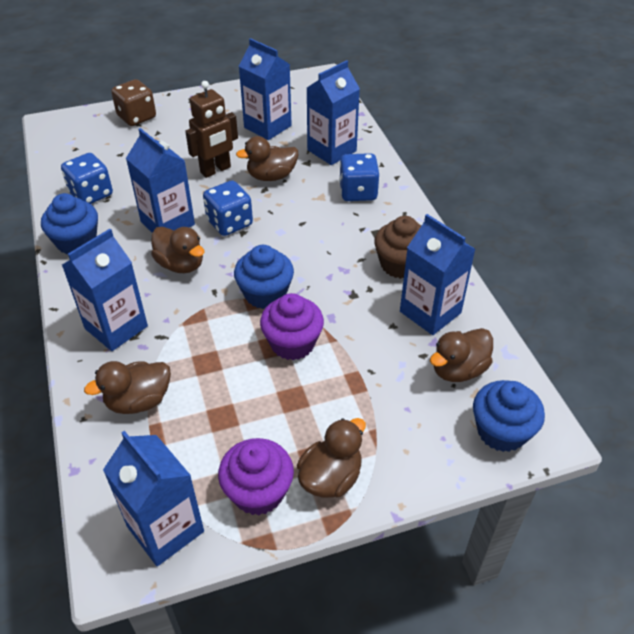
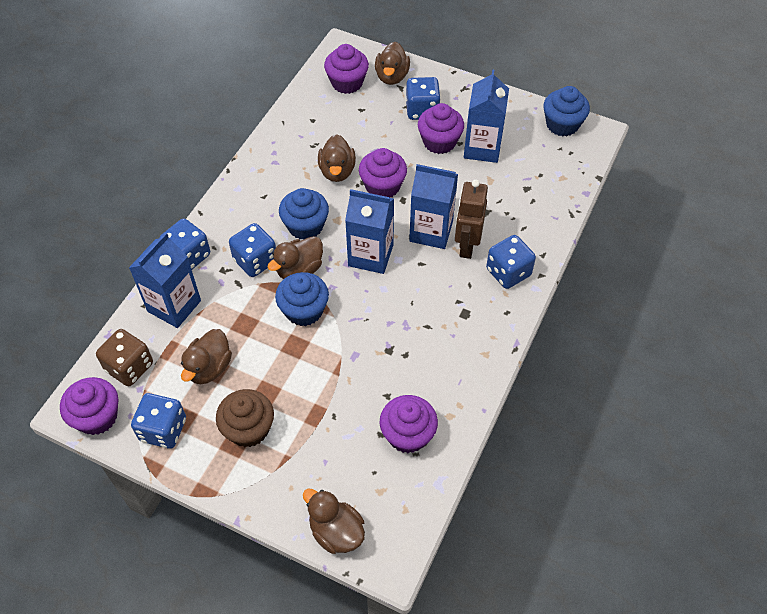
blue carton: 6 -> 4
blue dice: 3 -> 5
purple cupcake: 2 -> 5

